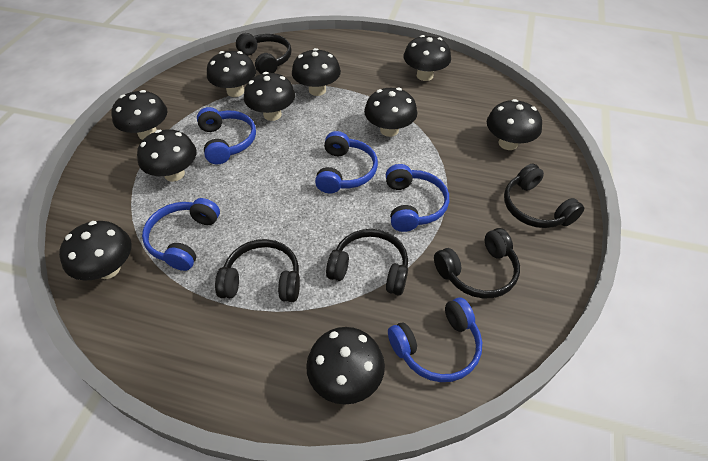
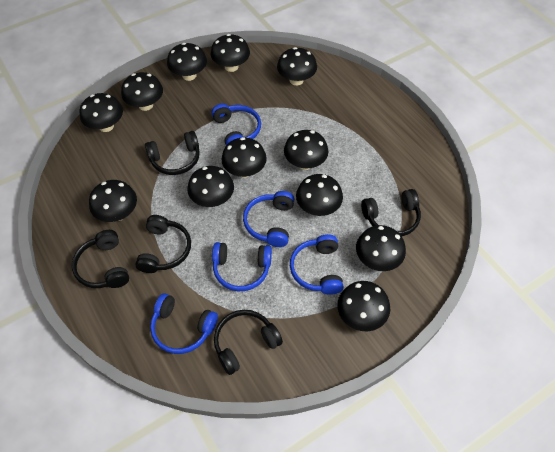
black mushroom: 10 -> 12

